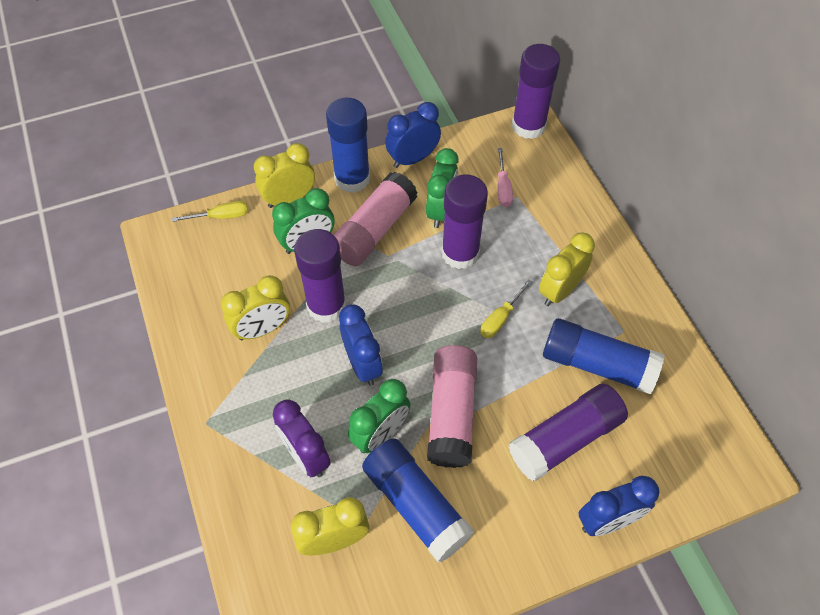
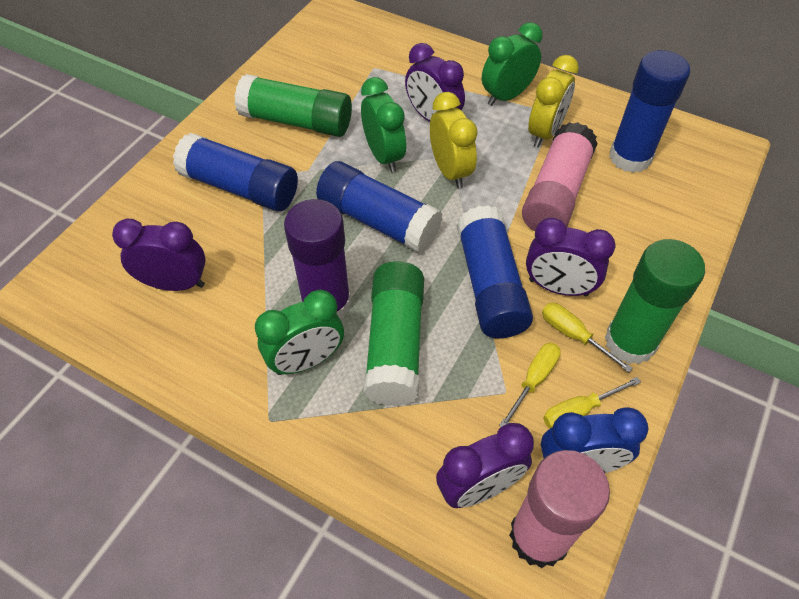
blue clock: 3 -> 1
blue glue stick: 3 -> 4
green glue stick: 0 -> 3
pink screwdriver: 1 -> 0
purple clock: 1 -> 4
purple glue stick: 4 -> 1
yellow clock: 4 -> 2
yellow screwdriver: 2 -> 3

